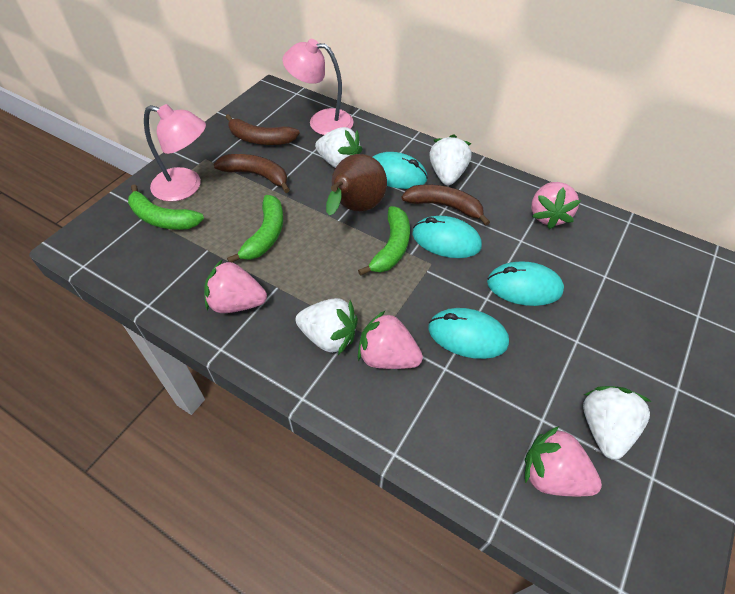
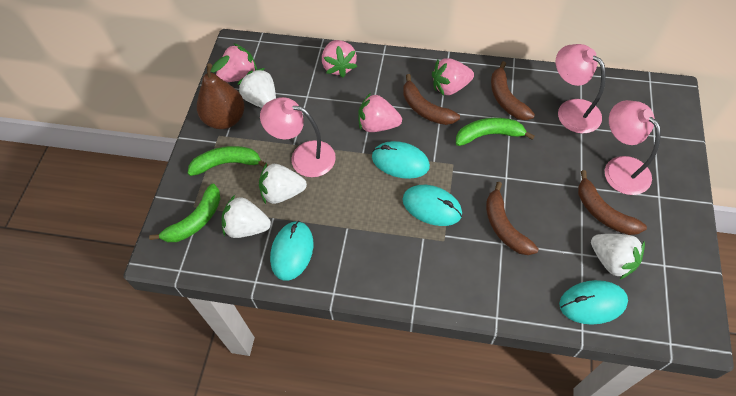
brown banana: 3 -> 4
pink lamp: 2 -> 3

